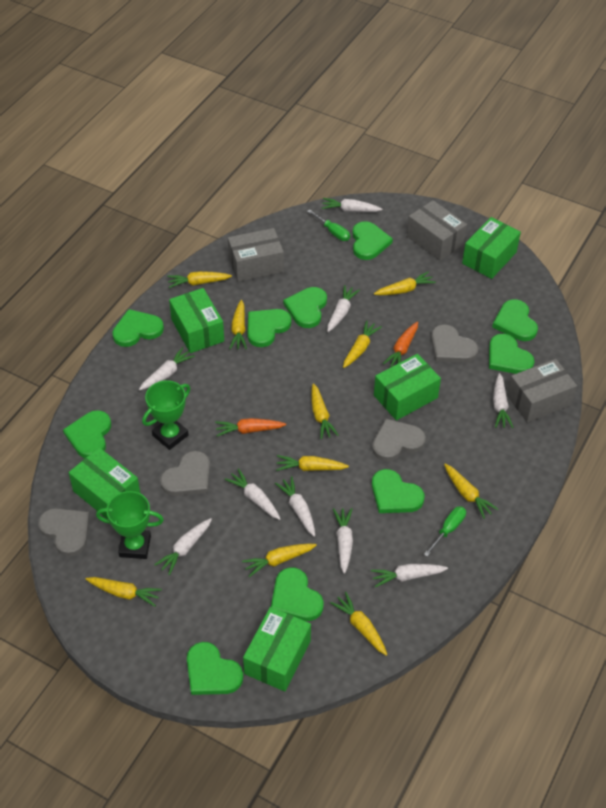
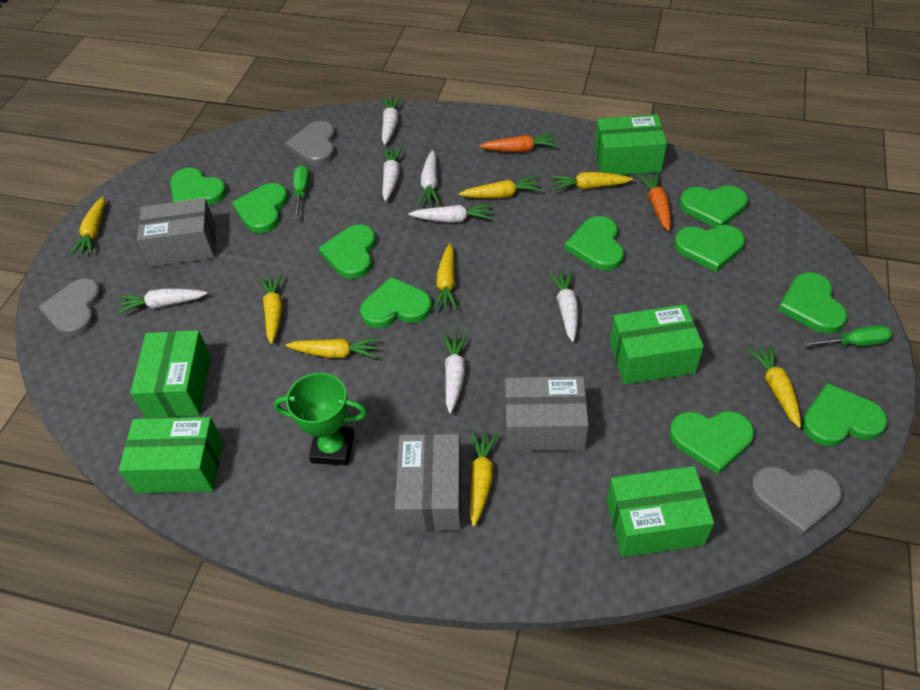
green trophy: 2 -> 1
grey heart: 4 -> 3
white carrot: 9 -> 7
yellow carrot: 10 -> 8

